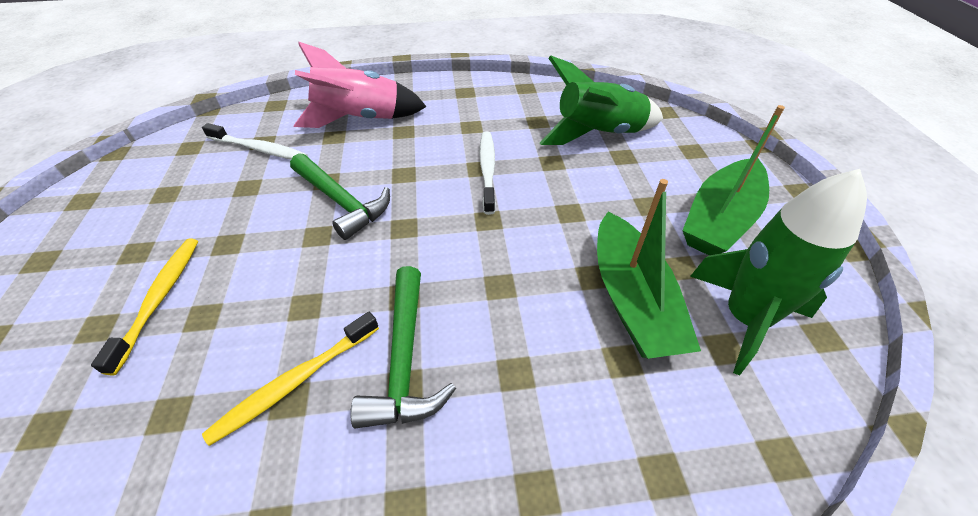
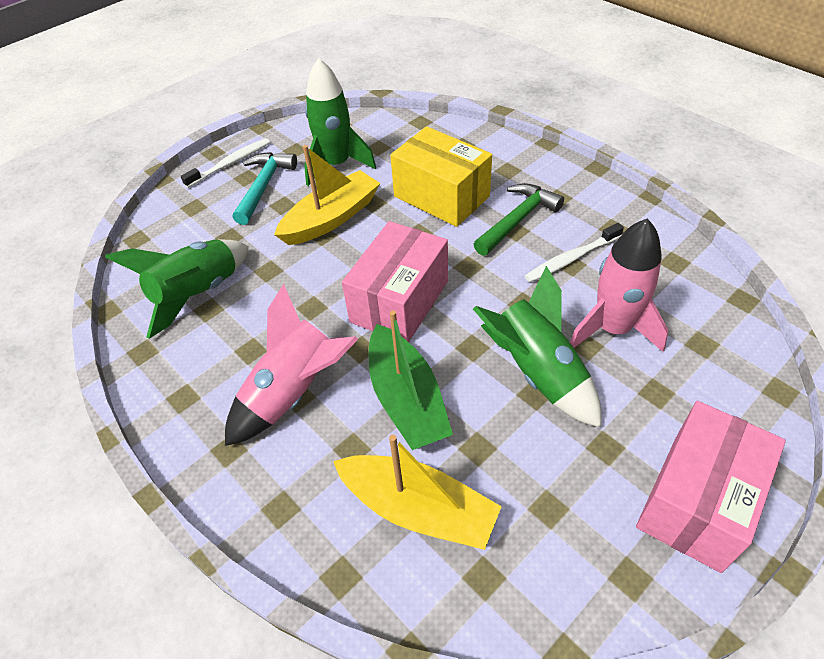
green boat: 2 -> 1
green hammer: 2 -> 1
green rocket: 2 -> 3
pink box: 0 -> 2
pink rocket: 1 -> 2
turquoise hammer: 0 -> 1
yellow boat: 0 -> 2
yellow box: 0 -> 1
yellow toothbrush: 2 -> 0

